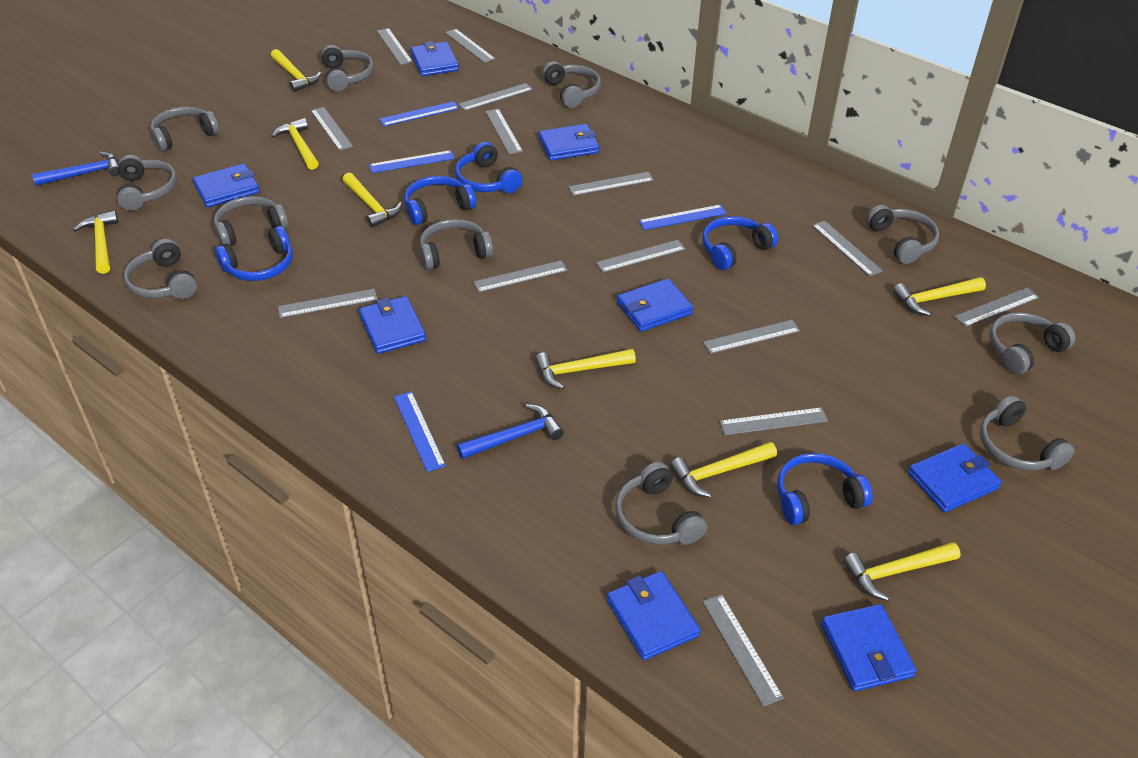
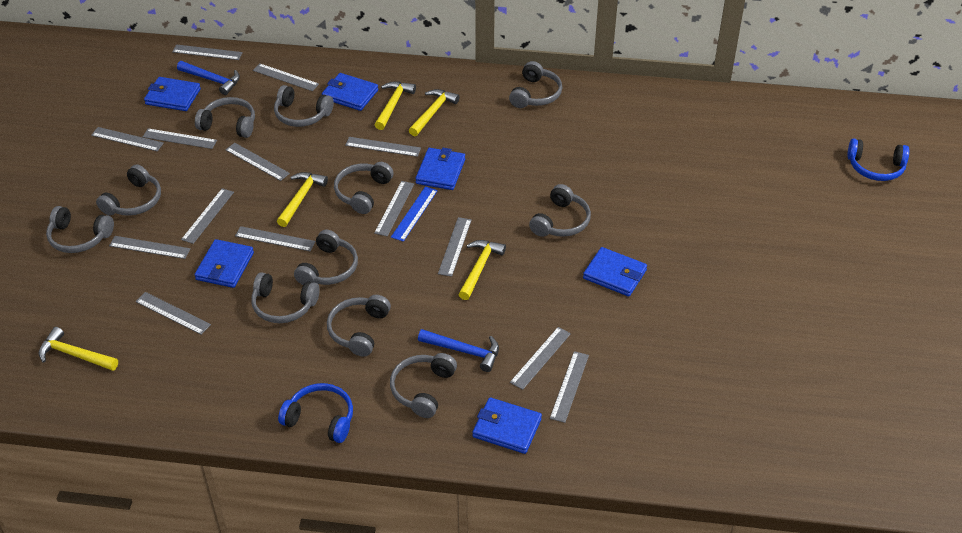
blue headphones: 5 -> 2
blue ruler: 4 -> 1
blue wallet: 8 -> 6
yellow hammer: 8 -> 5

